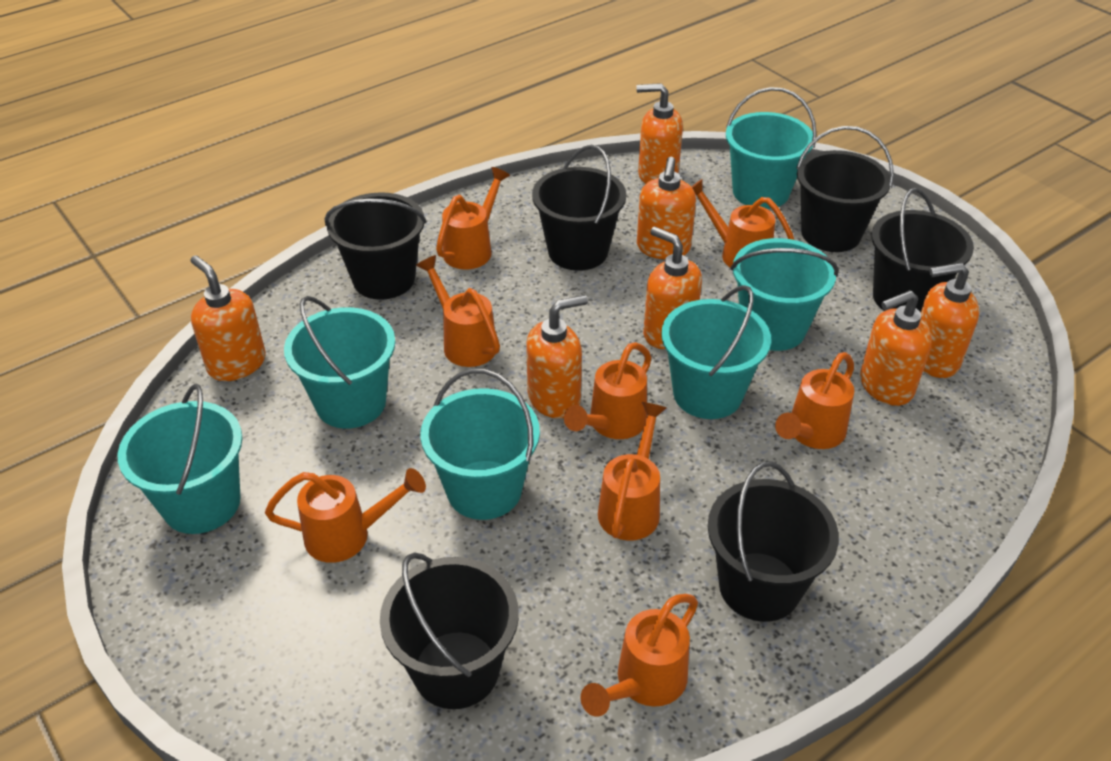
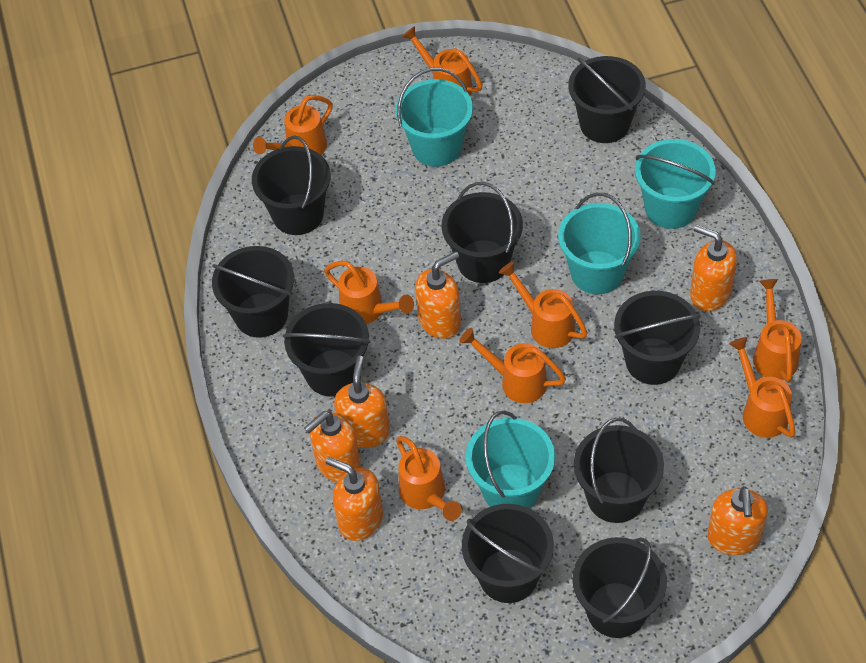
black bucket: 6 -> 9
orange soap dispenser: 7 -> 6
turquoise bucket: 6 -> 4

